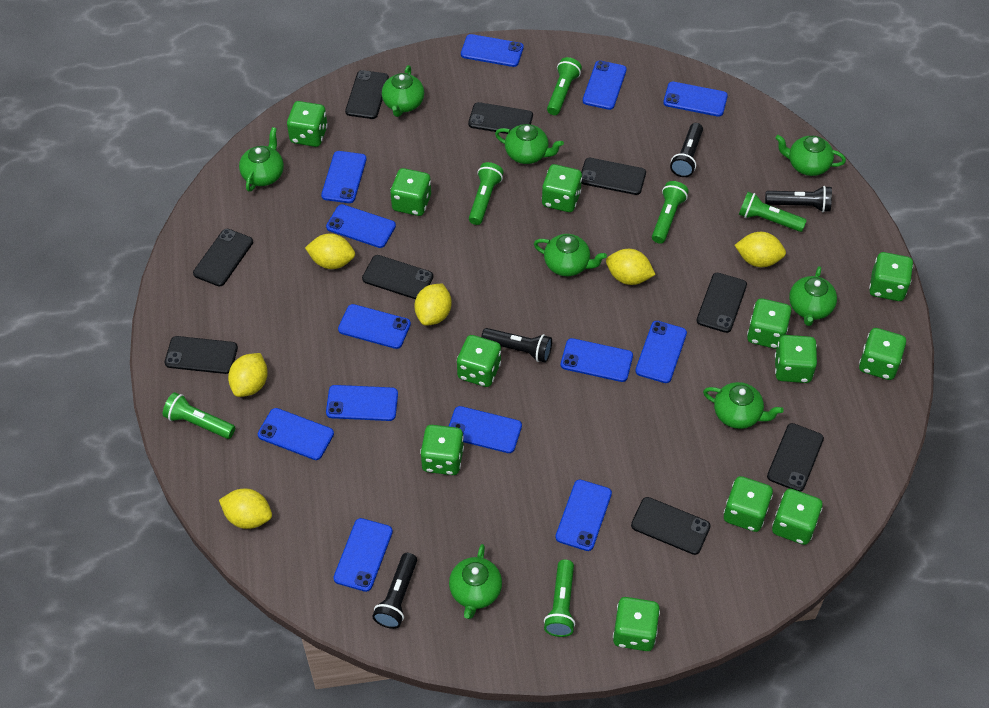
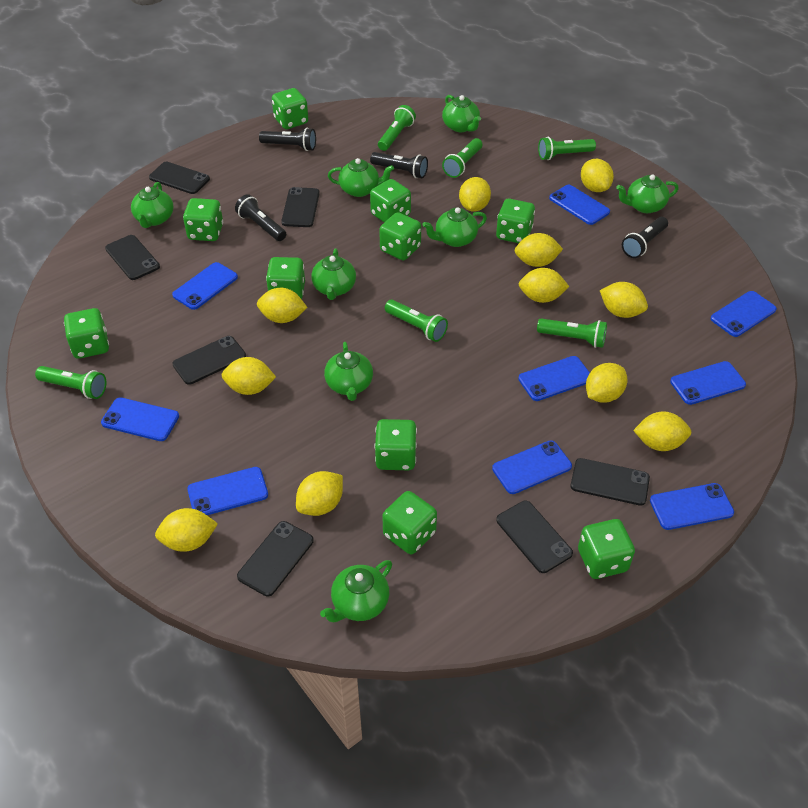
black phone: 9 -> 7
blue phone: 13 -> 9
green dice: 12 -> 10
yellow lemon: 6 -> 11

